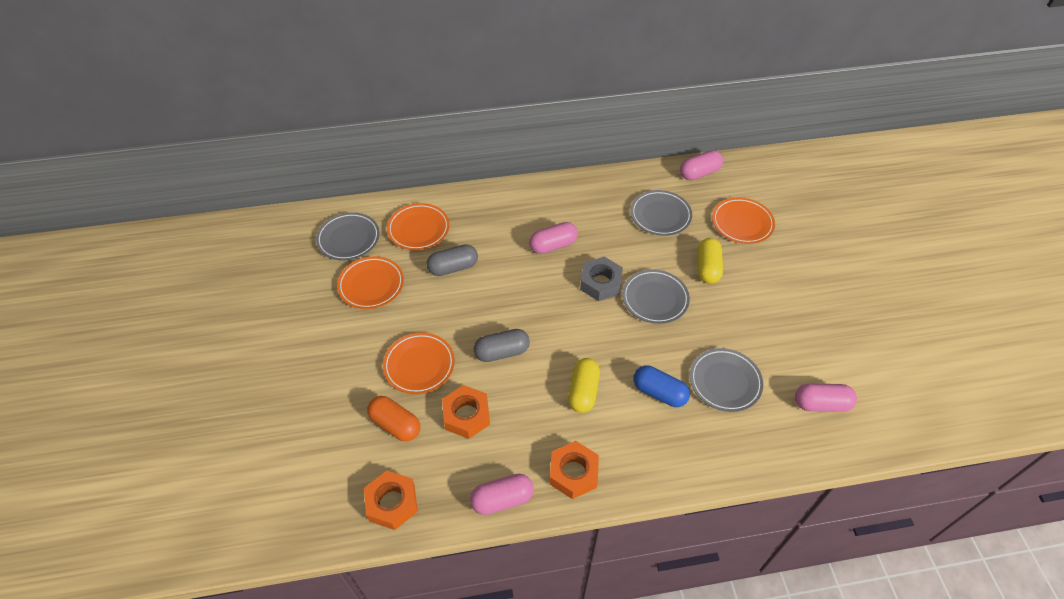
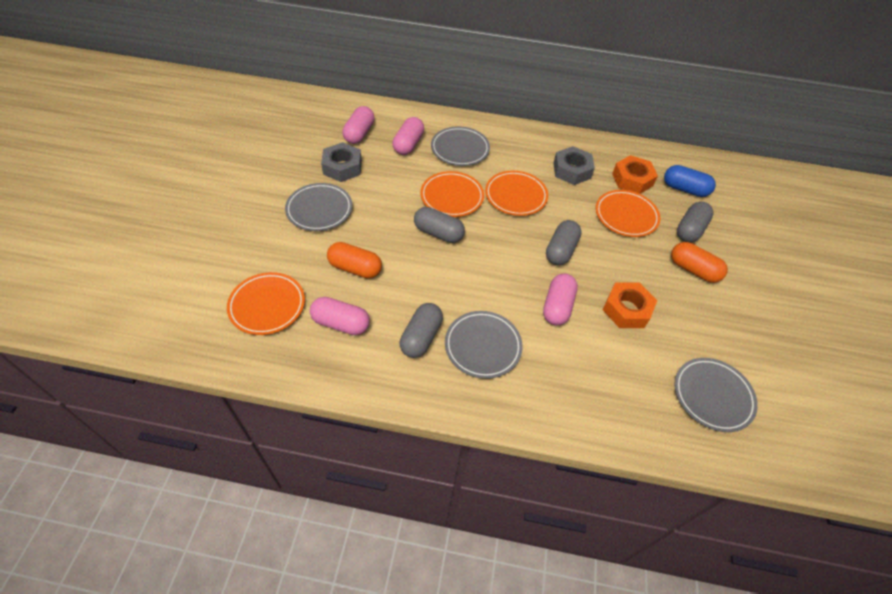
grey capsule: 2 -> 4
grey nut: 1 -> 2
orange capsule: 1 -> 2
orange nut: 3 -> 2
yellow capsule: 2 -> 0

